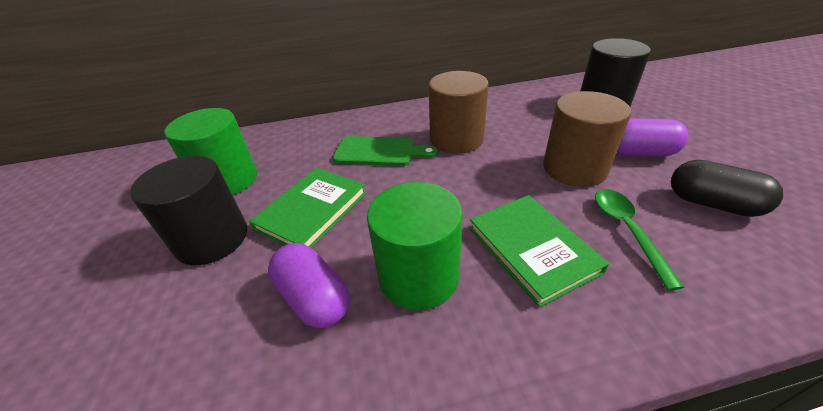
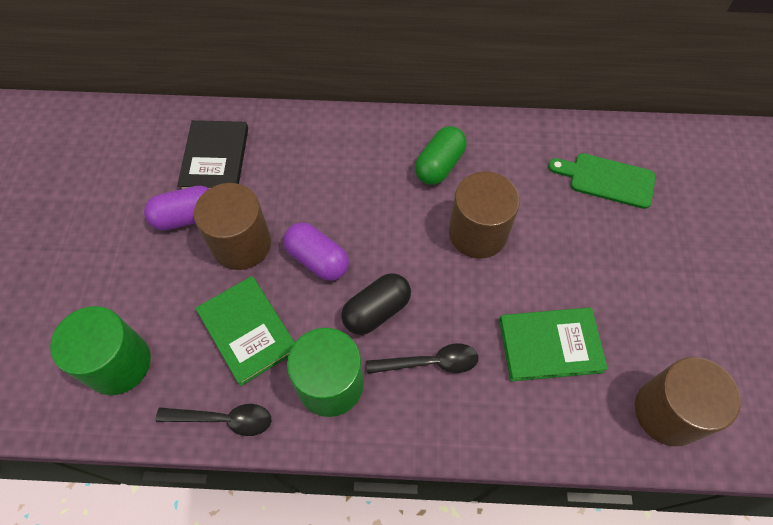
black book: 0 -> 1
black cylinder: 2 -> 0
black spoon: 0 -> 2
brown cylinder: 2 -> 3
green capsule: 0 -> 1
green spoon: 1 -> 0

